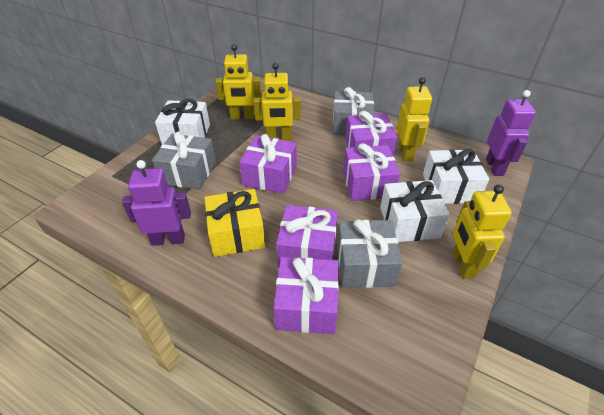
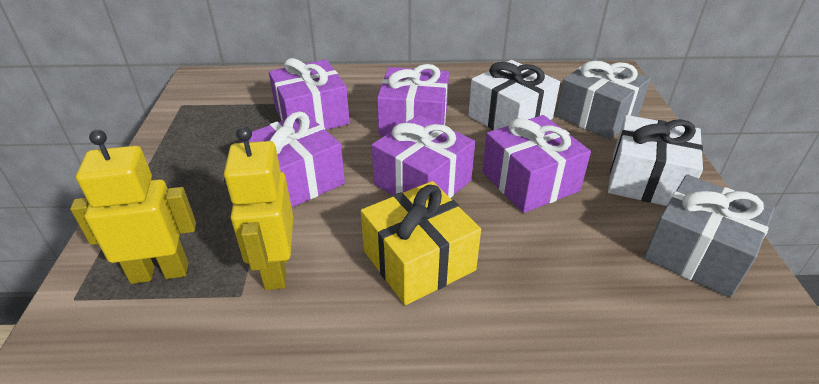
grey gift: 3 -> 2
purple robot: 2 -> 0
white gift: 3 -> 2
yellow robot: 4 -> 2

